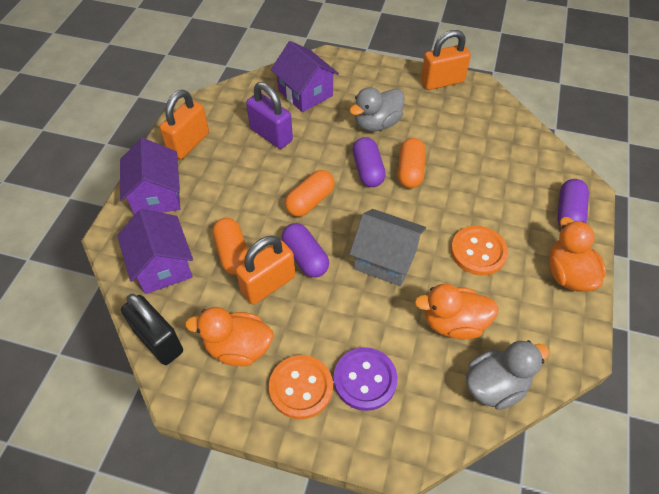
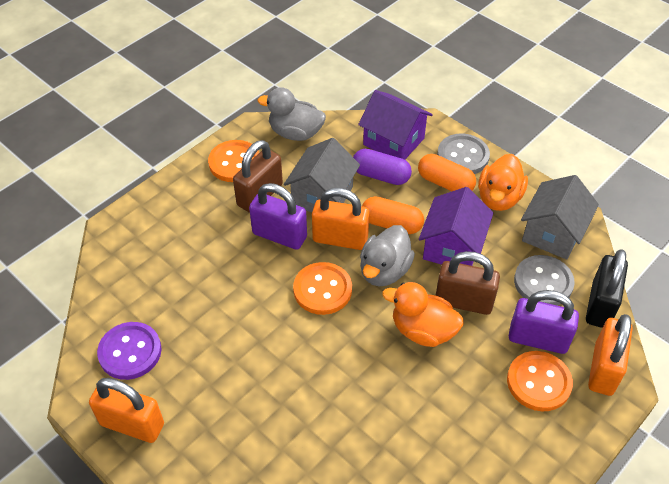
brown padlock: 0 -> 2
grey button: 0 -> 2
grey house: 1 -> 2
orange button: 2 -> 3
orange capsule: 3 -> 2
orange duck: 3 -> 2
purple capsule: 3 -> 1
purple house: 3 -> 2
purple padlock: 1 -> 2

